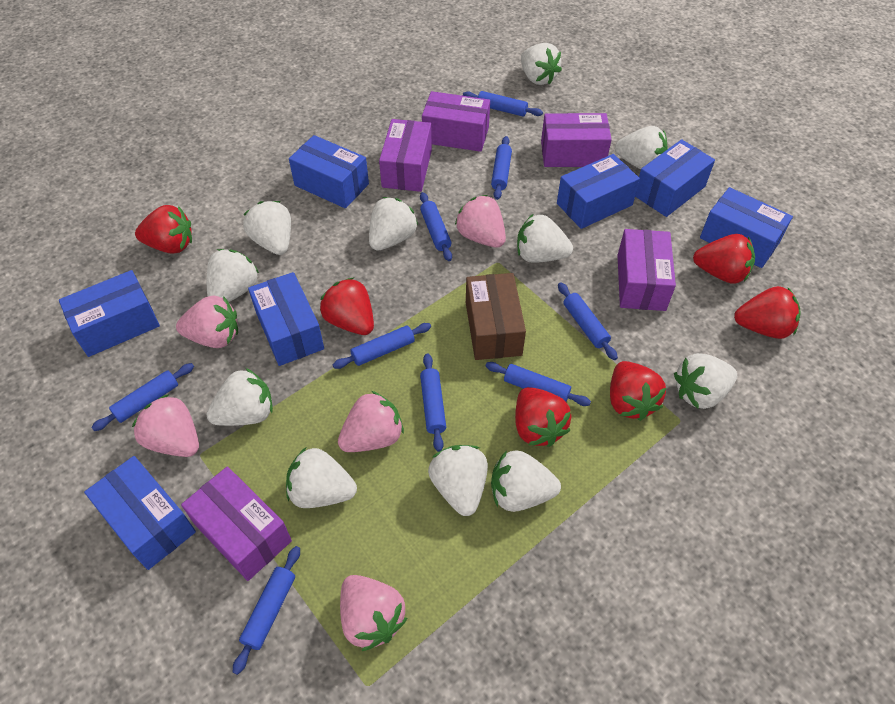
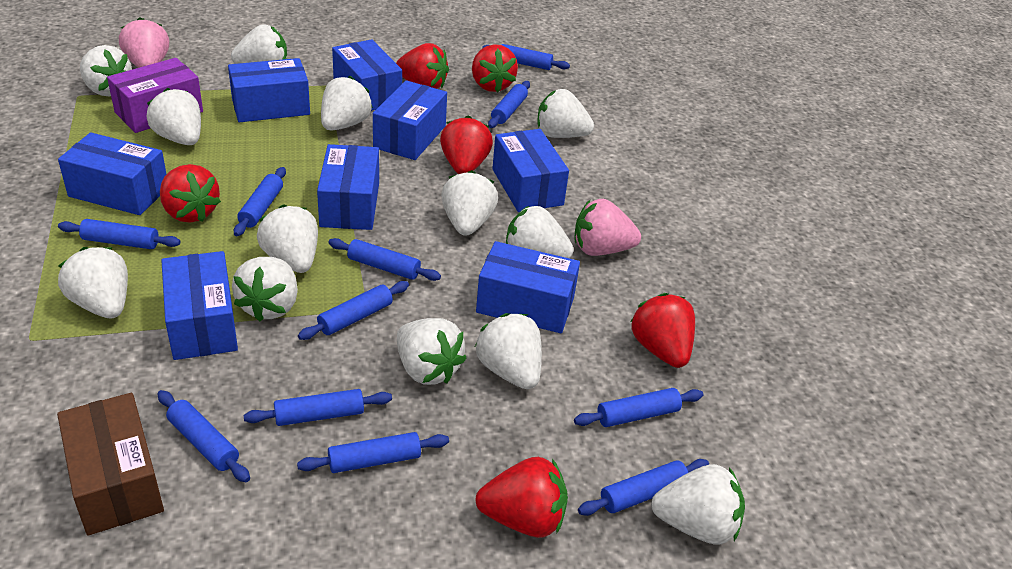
blue box: 7 -> 8
blue rolling pin: 9 -> 11
pink strawberry: 5 -> 2
purple box: 5 -> 1
white strawberry: 11 -> 13

